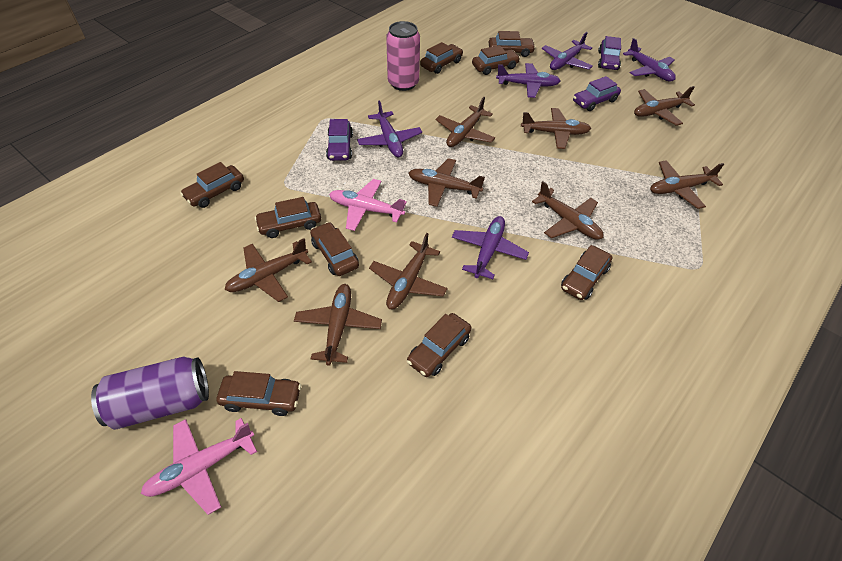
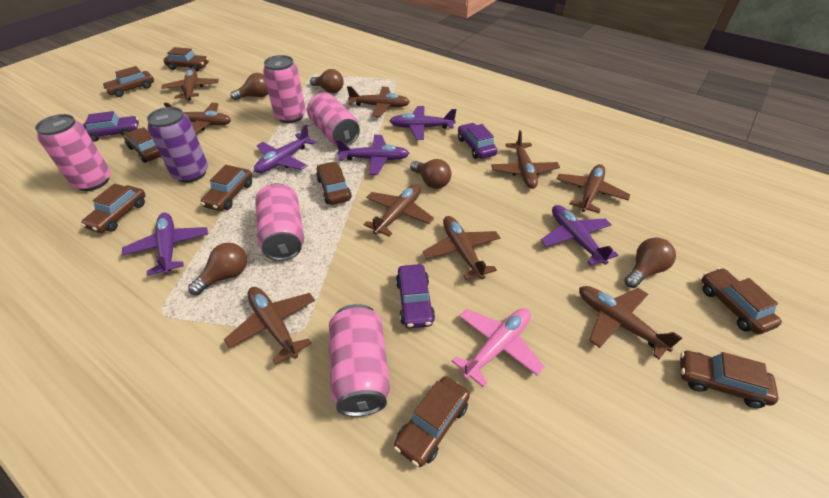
brown light bulb: 0 -> 5
pink can: 1 -> 5
pink plane: 2 -> 1

